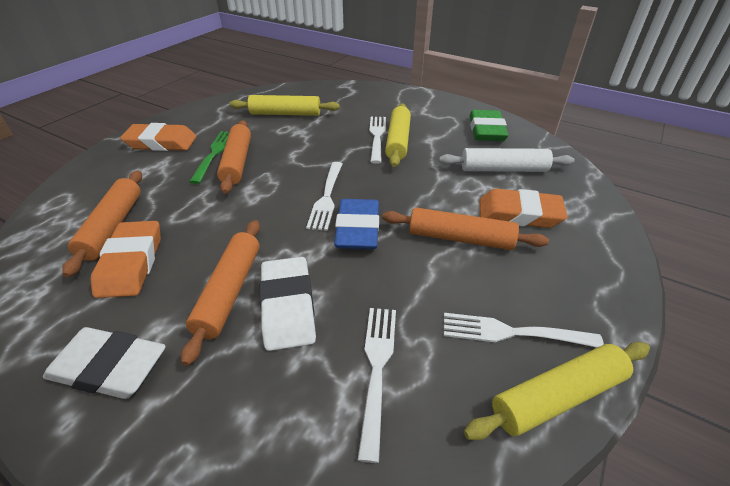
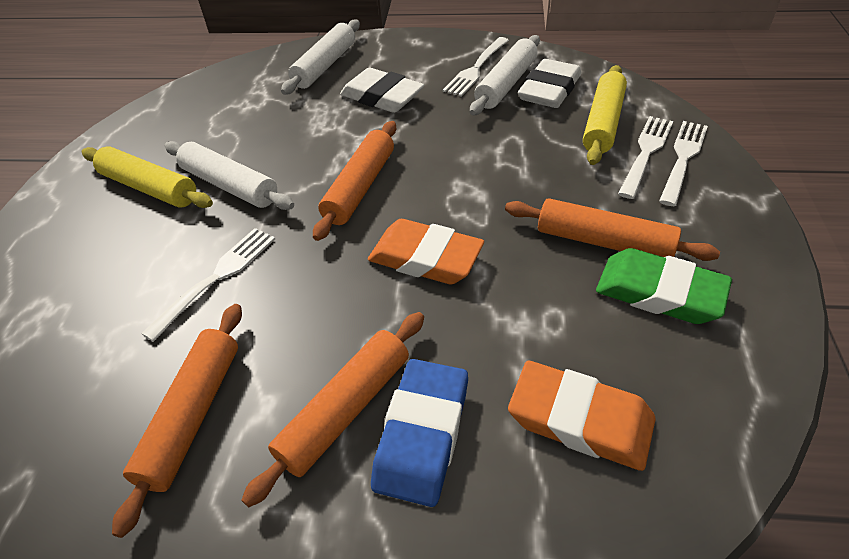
green fork: 1 -> 0
orange eraser: 3 -> 2
white rolling pin: 1 -> 3
yellow rolling pin: 3 -> 2

